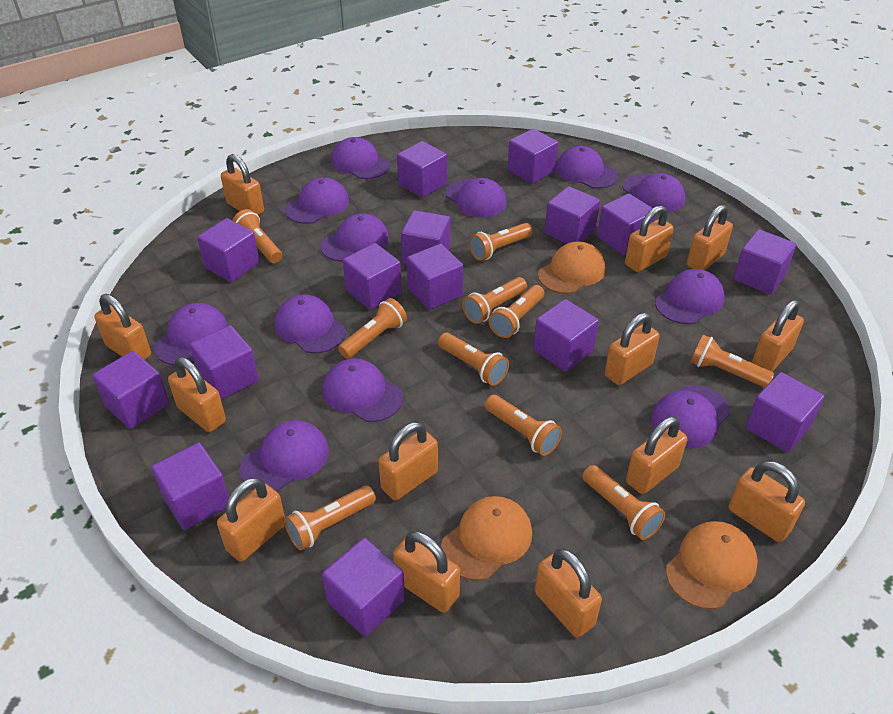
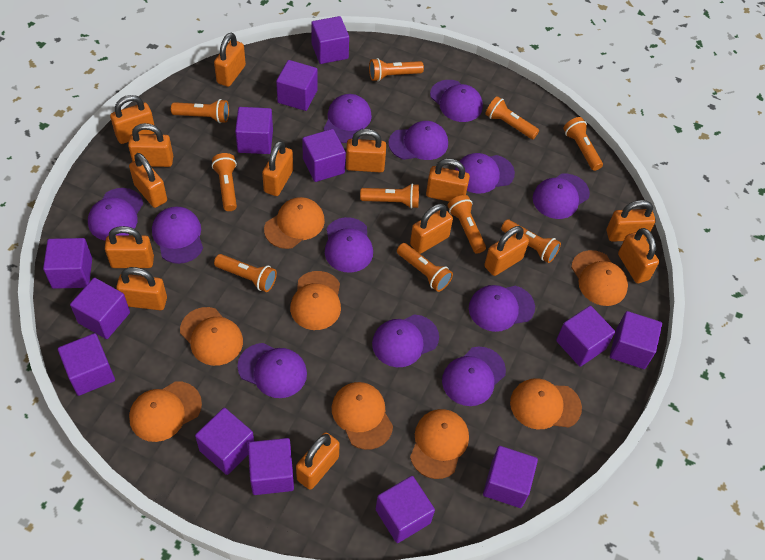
orange cap: 3 -> 8
orange padlock: 13 -> 14
purple cube: 15 -> 13

